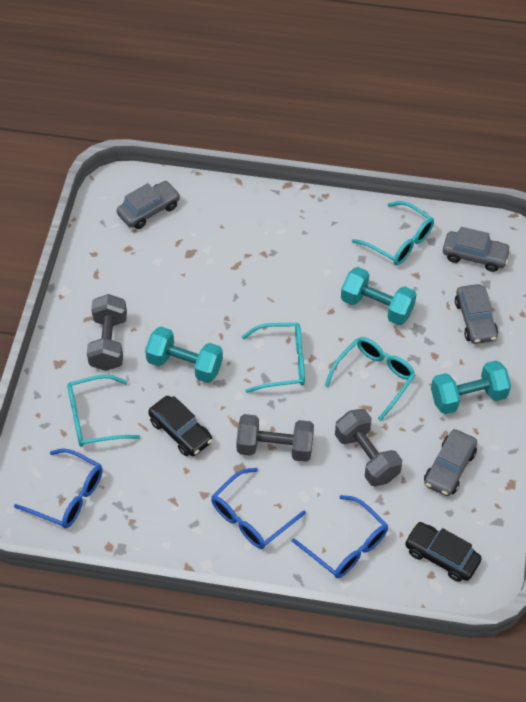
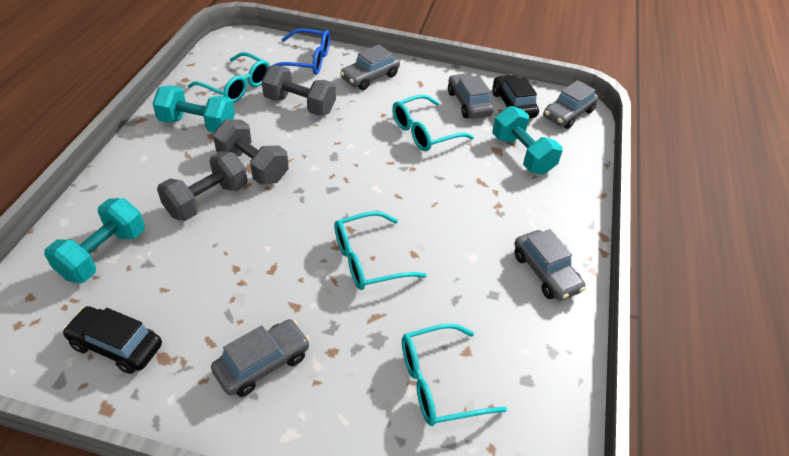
blue glasses: 3 -> 1
grey car: 4 -> 5

